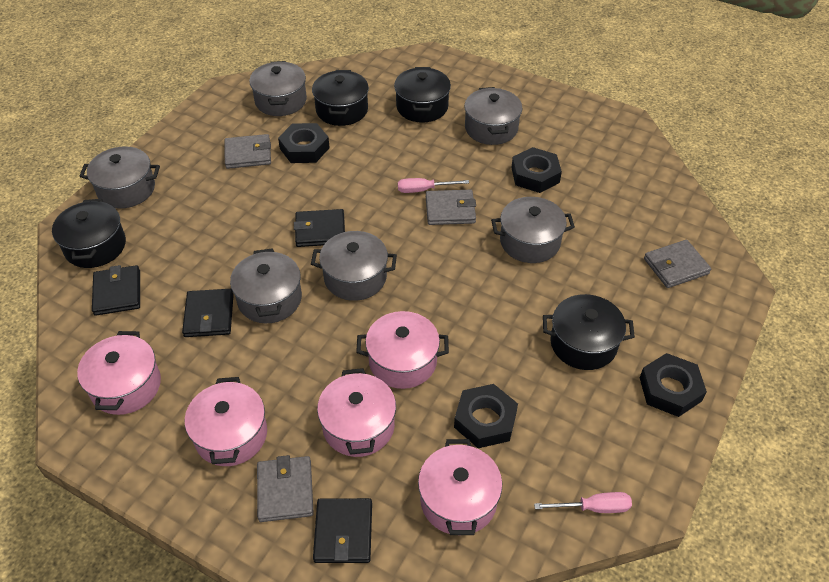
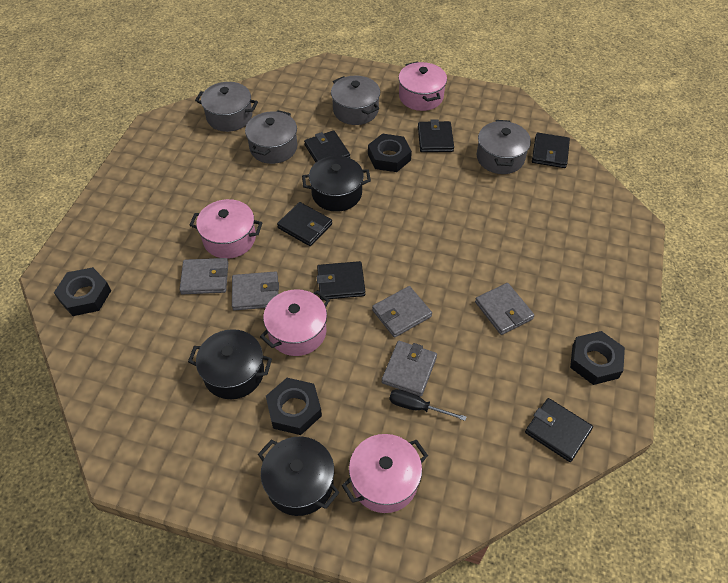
black pot: 4 -> 3
black screwdriver: 0 -> 1
black wallet: 4 -> 6
grey pot: 6 -> 4
grey wallet: 4 -> 5
pink pot: 5 -> 4
pink screwdriver: 2 -> 0

